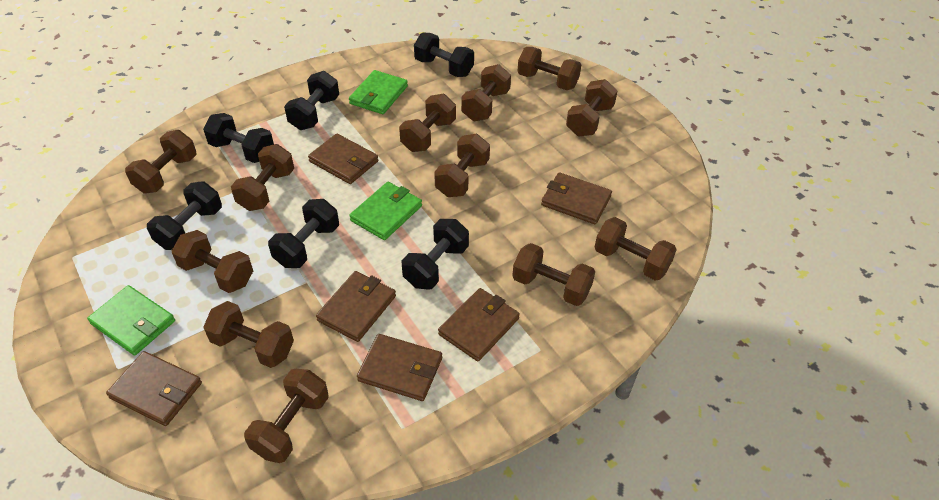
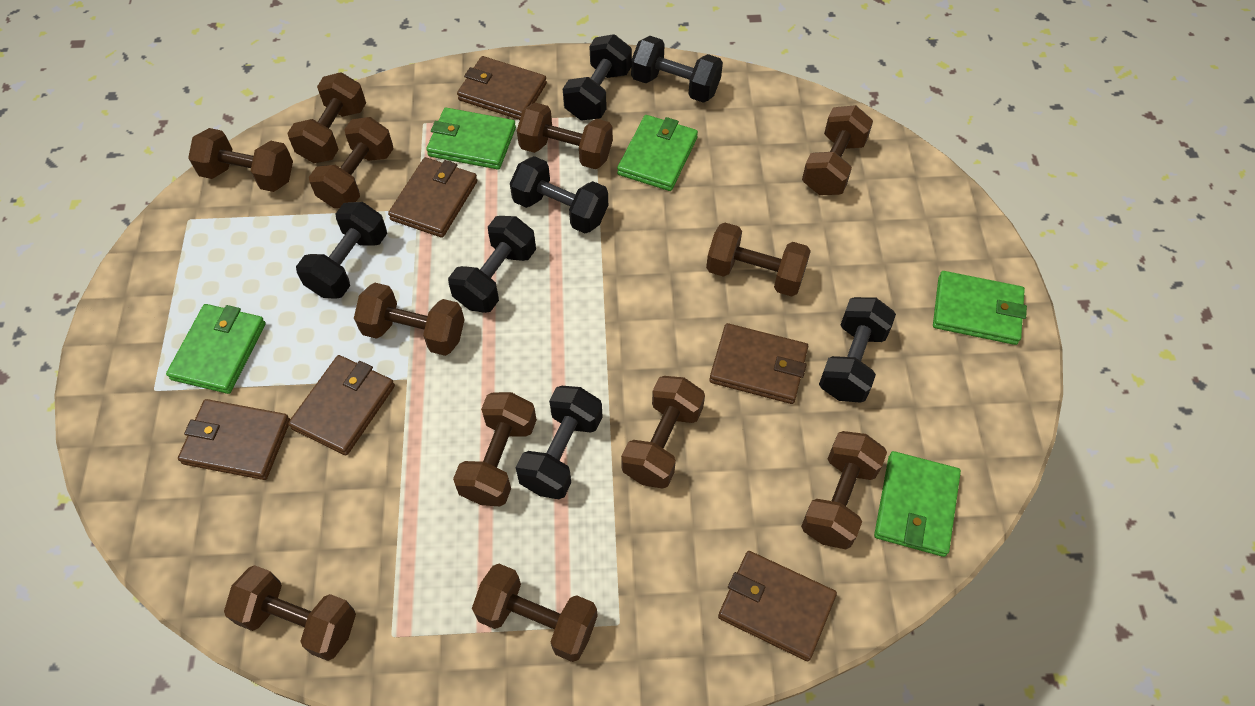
black dumbbell: 6 -> 7
green wallet: 3 -> 5

